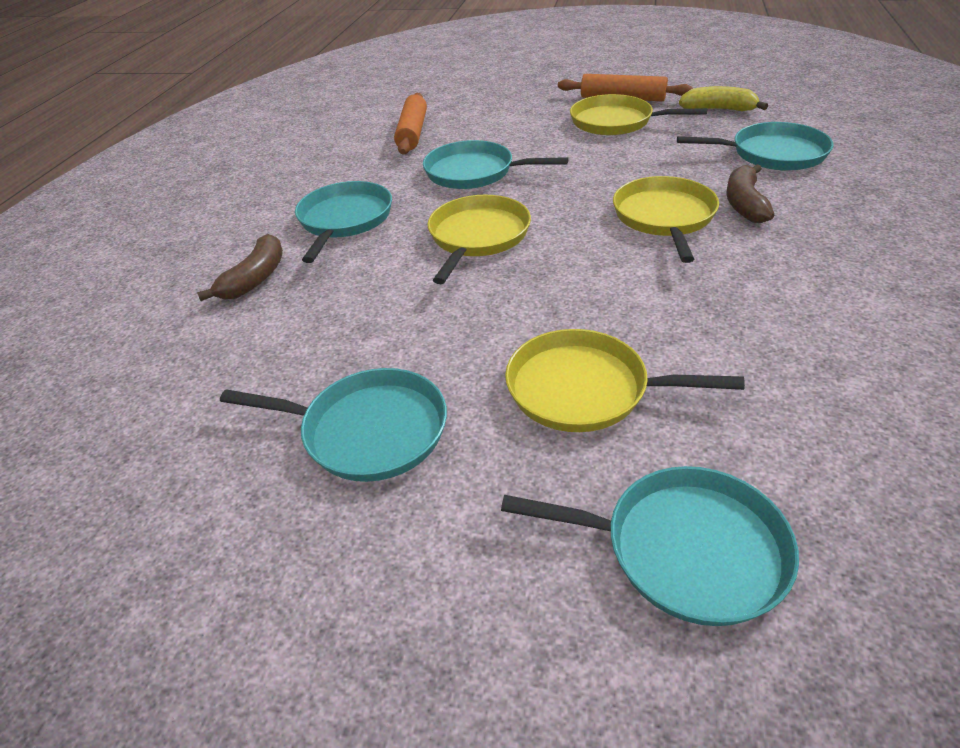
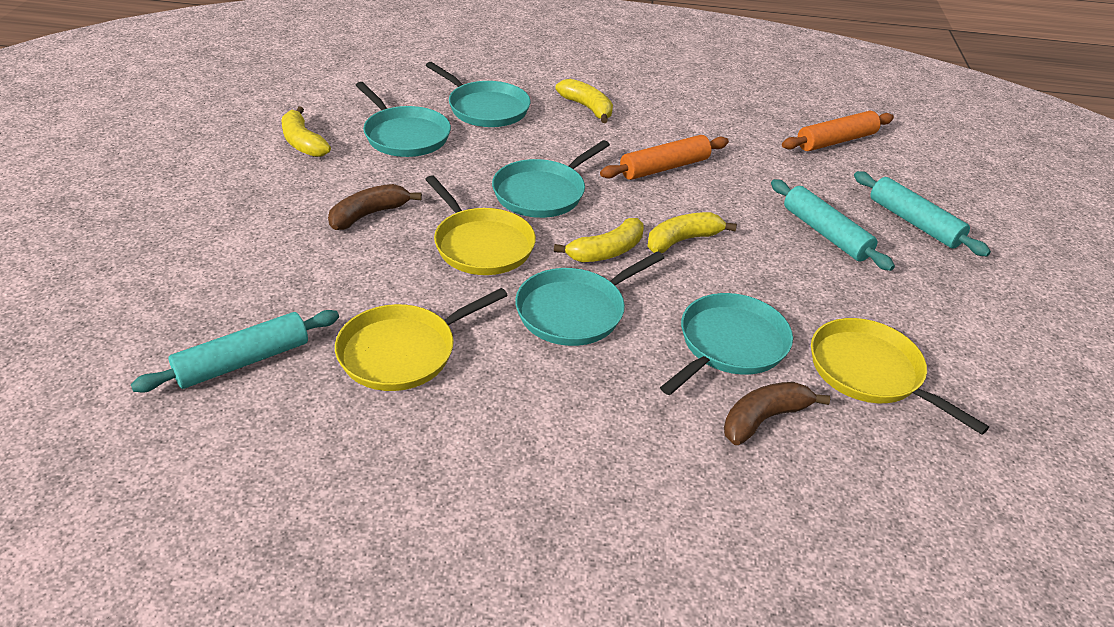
turquoise rolling pin: 0 -> 3
yellow banana: 1 -> 4
yellow pan: 4 -> 3

